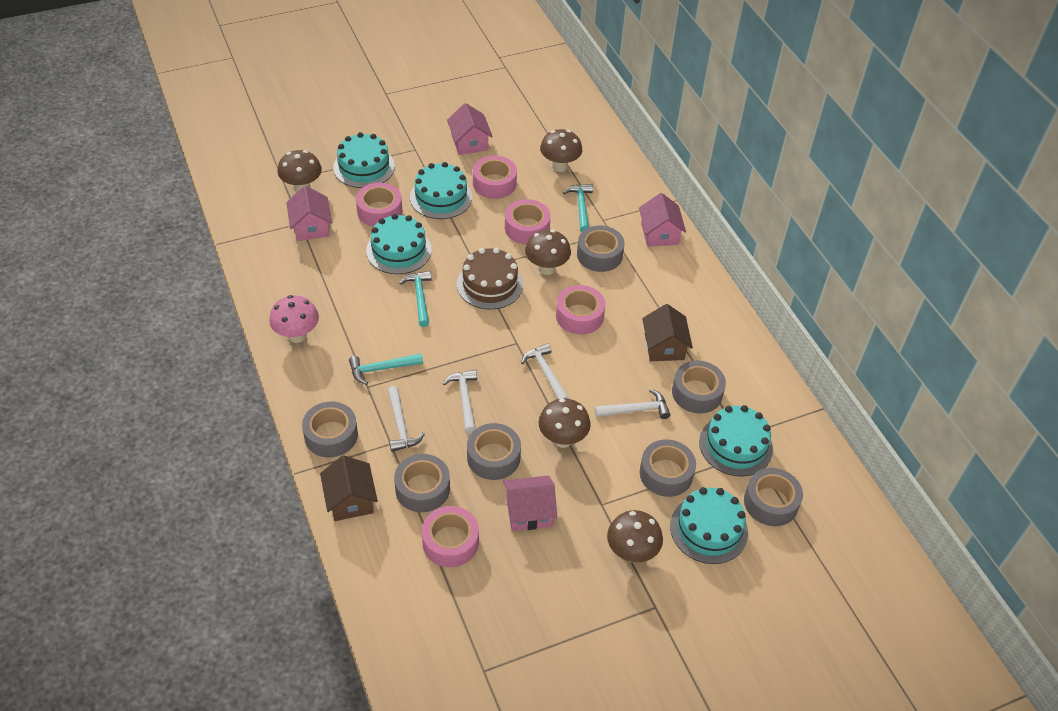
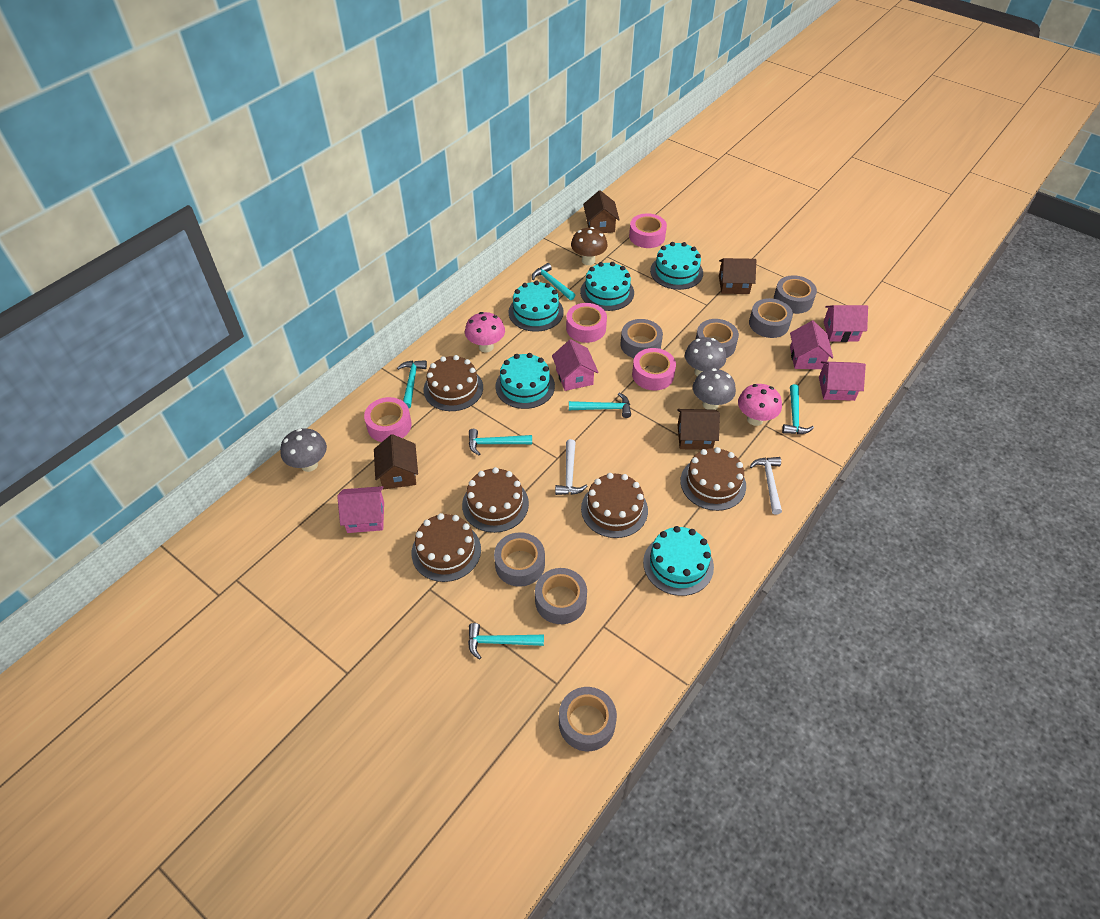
brown cake: 1 -> 5
brown house: 2 -> 4
brown mushroom: 5 -> 1
grey mushroom: 0 -> 3
pink house: 4 -> 5
pink mushroom: 1 -> 2
pink tape: 5 -> 4
turquoise hammer: 3 -> 6
white hammer: 4 -> 2

